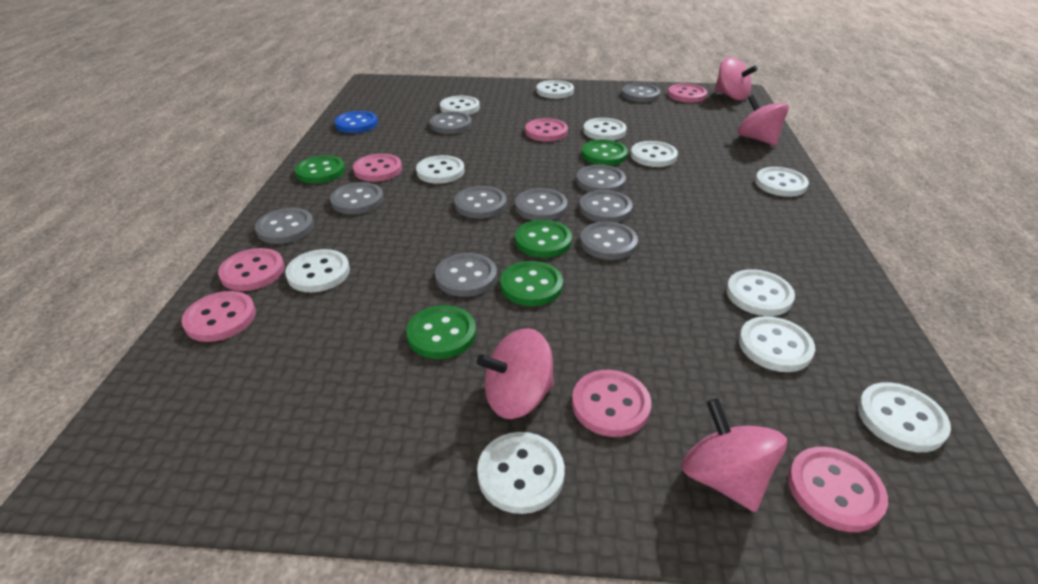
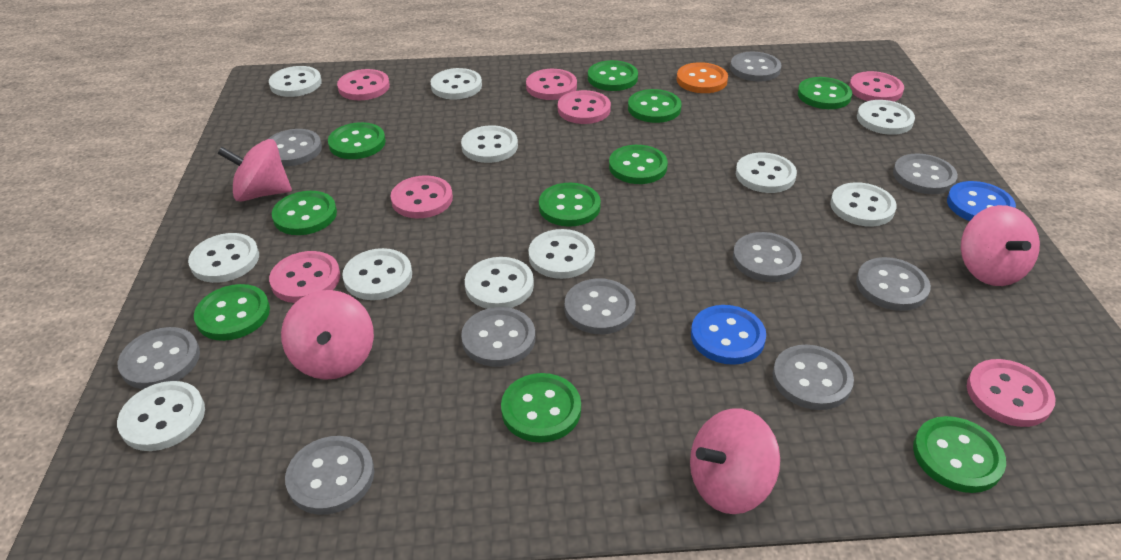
blue button: 1 -> 2
green button: 5 -> 10
orange button: 0 -> 1

